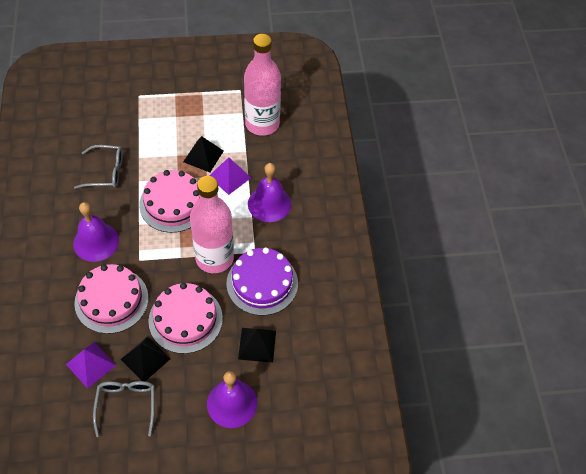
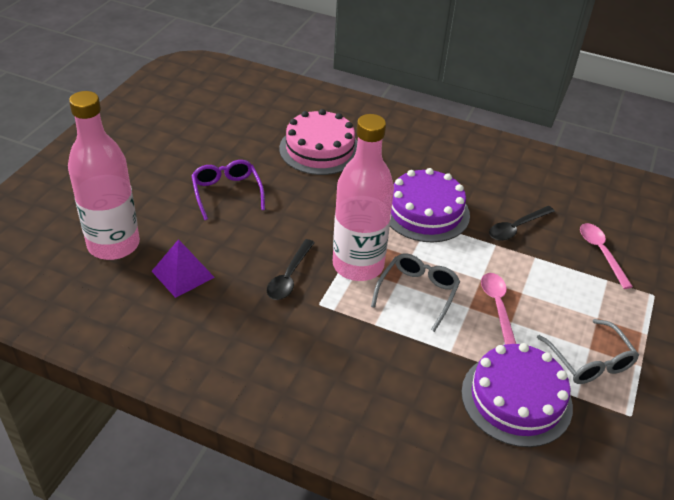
black pyramid: 3 -> 0
black spoon: 0 -> 2
pink cake: 3 -> 1
pink spoon: 0 -> 2
purple bell: 3 -> 0
purple cake: 1 -> 2
purple glasses: 0 -> 1
purple pyramid: 2 -> 1

